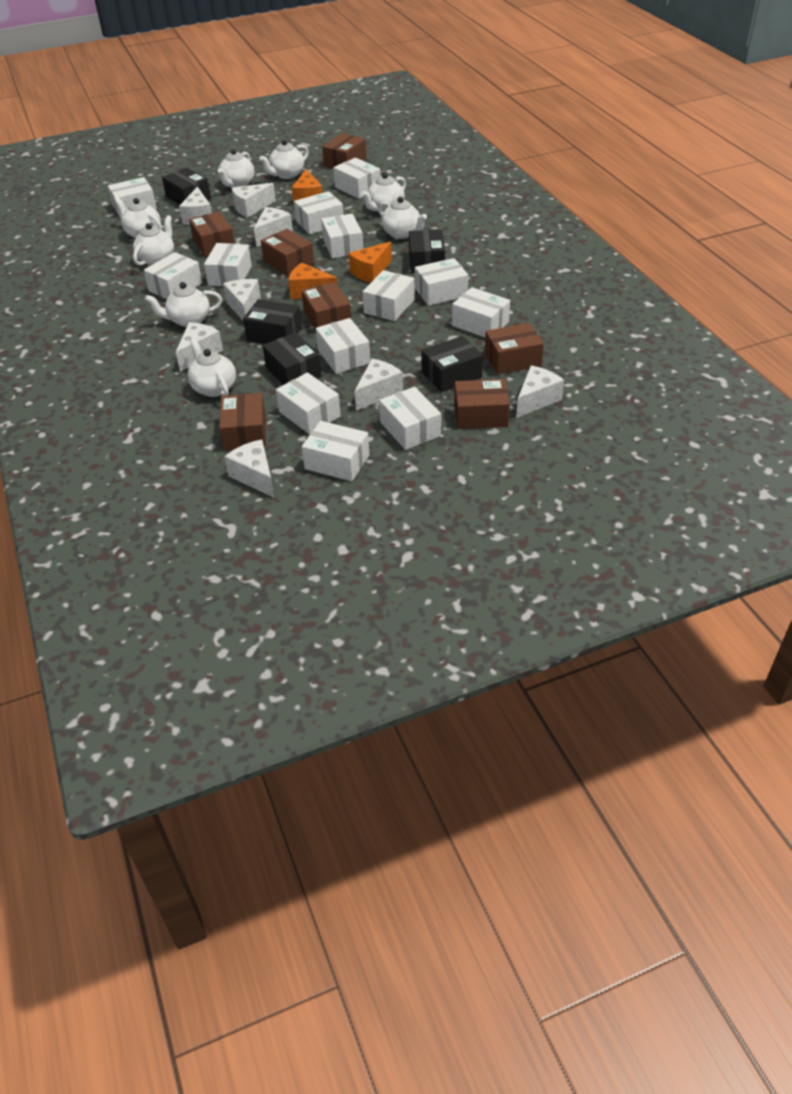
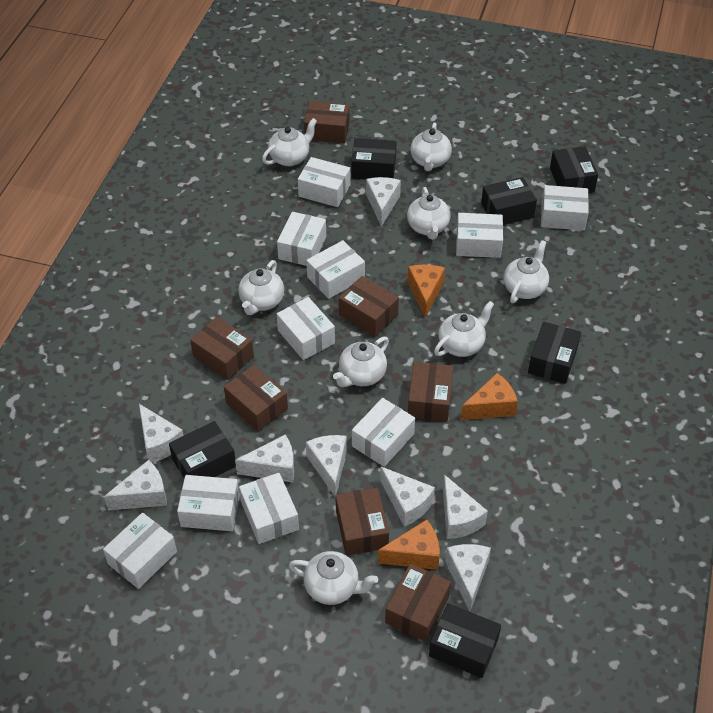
black box: 5 -> 6
white box: 13 -> 10

